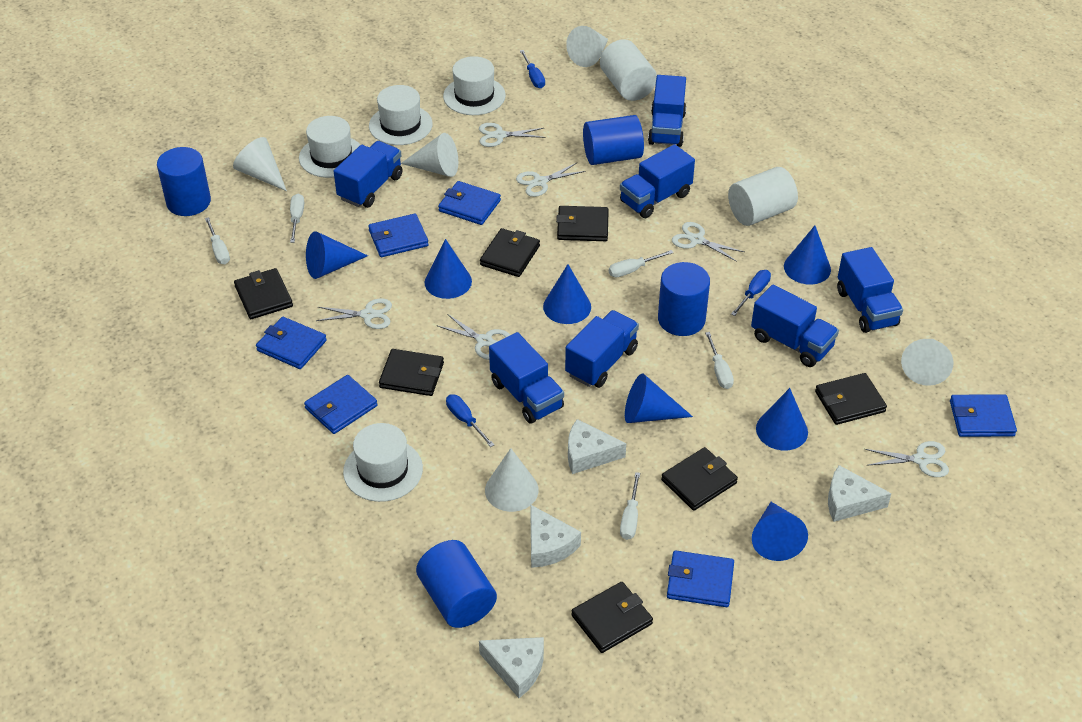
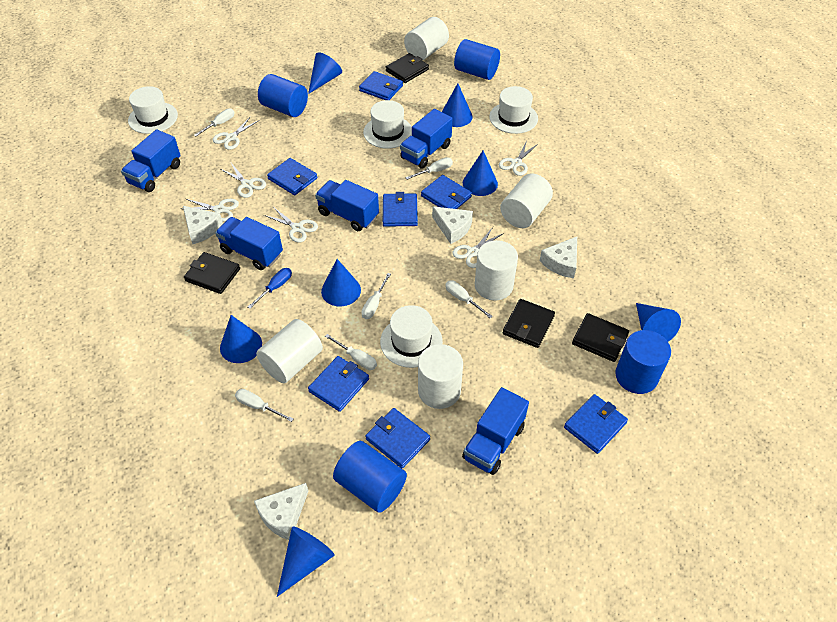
black wallet: 7 -> 4
blue screwdriver: 3 -> 1
blue truck: 7 -> 5
blue wallet: 6 -> 7
white cone: 5 -> 0
white cylinder: 2 -> 5
white screwdriver: 5 -> 6

